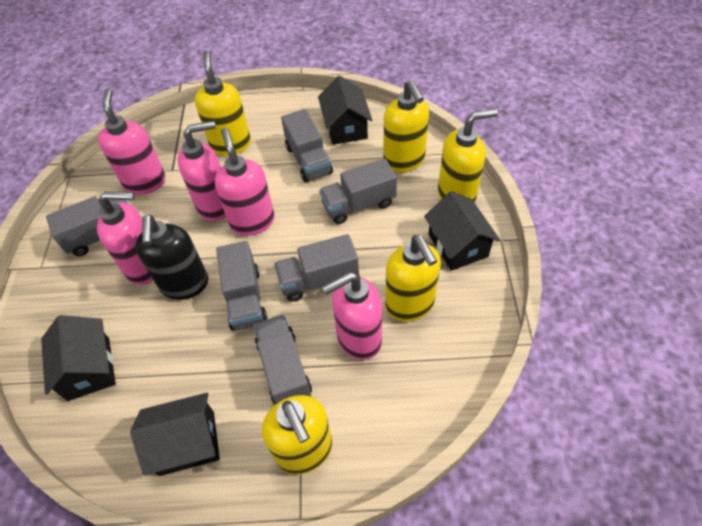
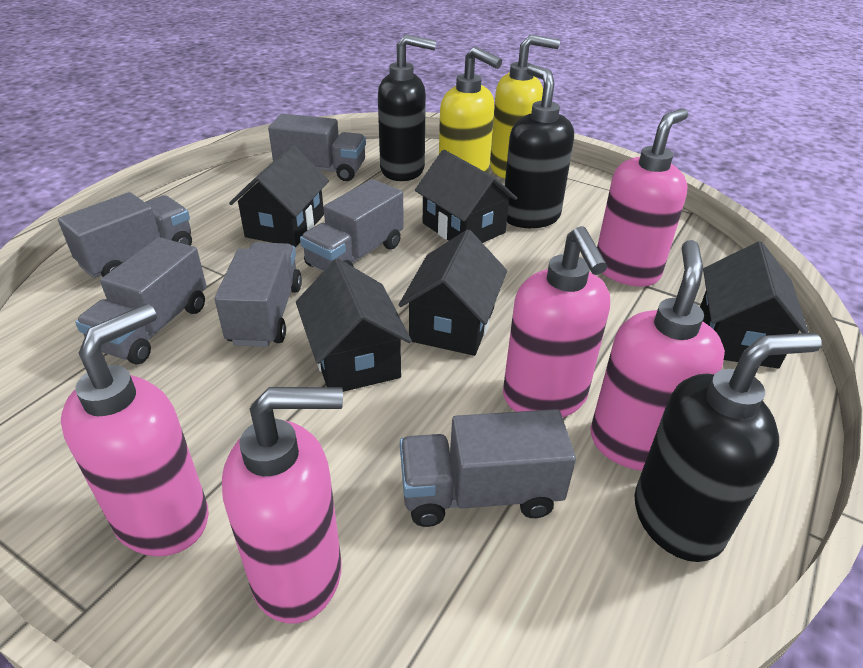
black house: 4 -> 5
black soap dispenser: 1 -> 3
yellow soap dispenser: 5 -> 2

